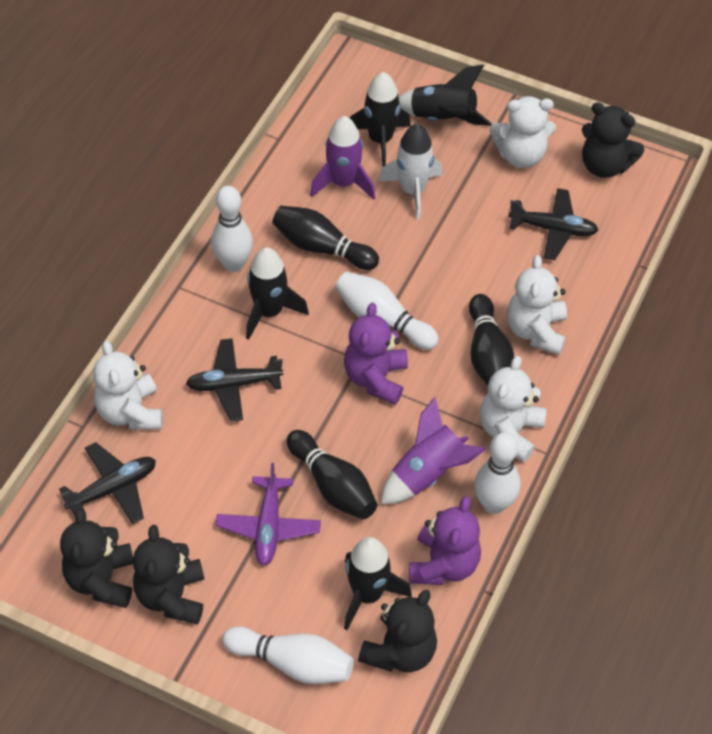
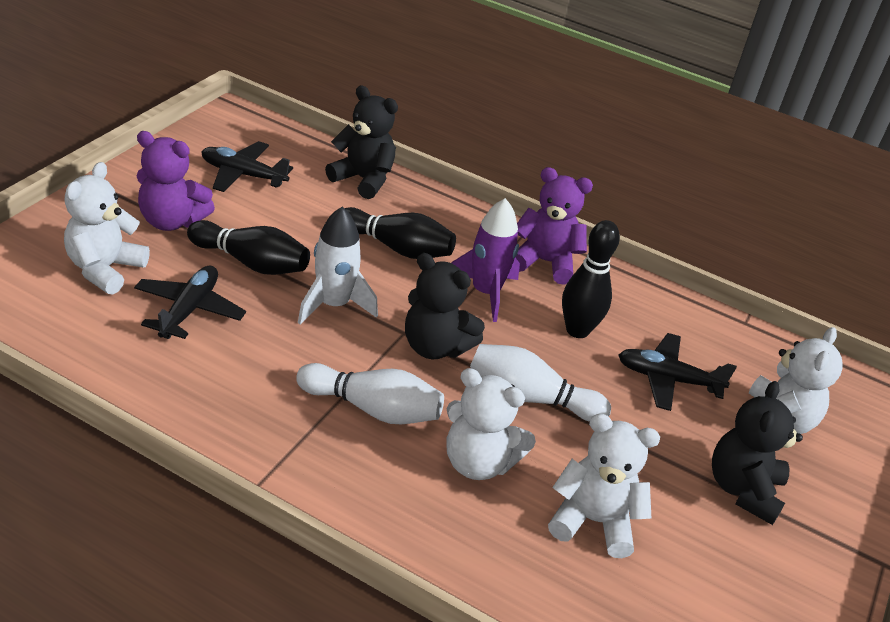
black rocket: 4 -> 0
black teddy bear: 4 -> 3
purple plane: 1 -> 0
purple rocket: 2 -> 1
white bowling pin: 4 -> 2

